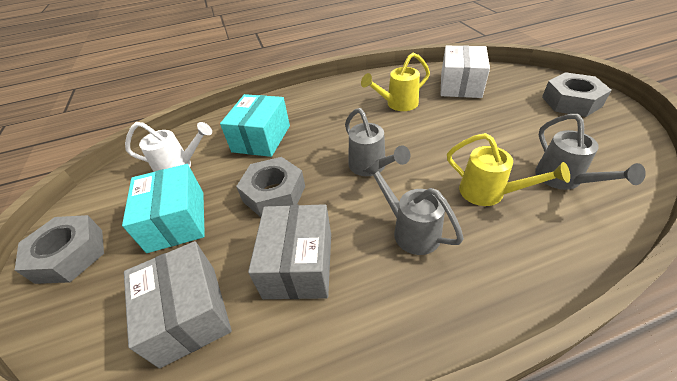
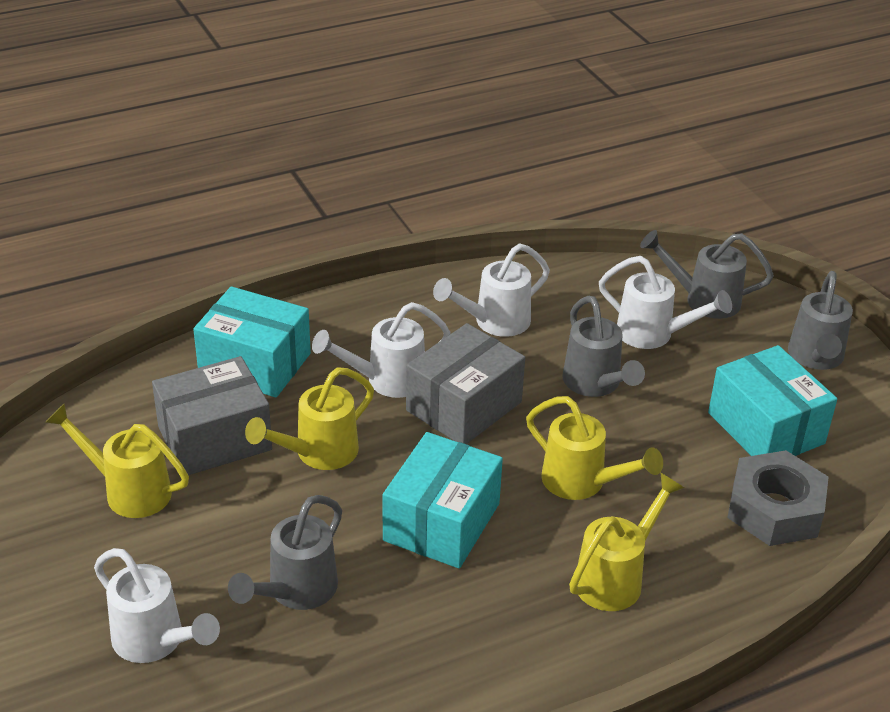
grey nut: 3 -> 1
grey watering can: 3 -> 4
turquoise box: 2 -> 3
white box: 1 -> 0
white watering can: 1 -> 4
yellow watering can: 2 -> 4

